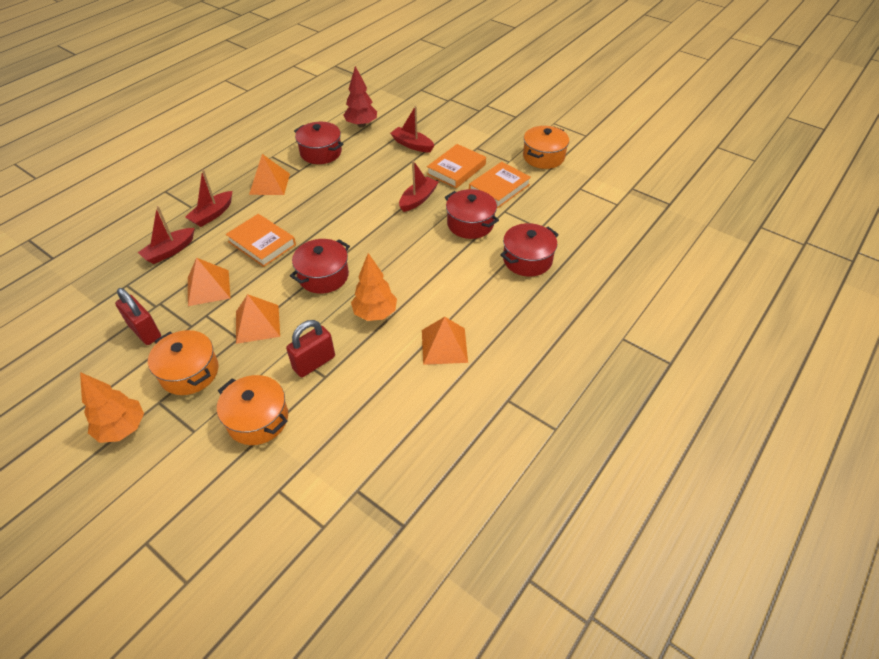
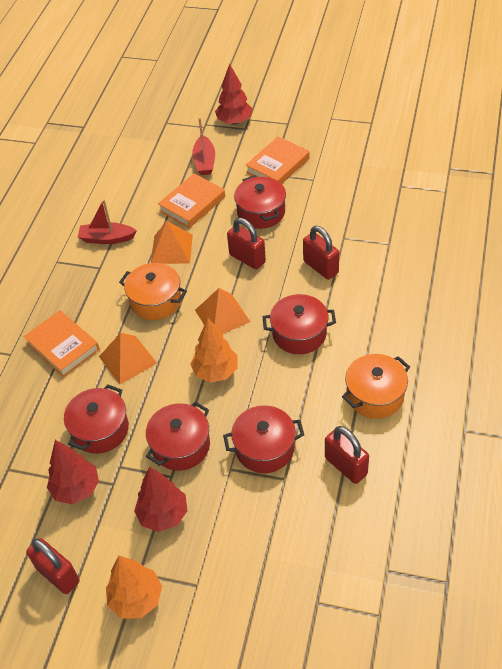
orange pot: 3 -> 2
orange pyramid: 4 -> 3
red boat: 4 -> 2
red padlock: 2 -> 4
red pot: 4 -> 5
red tree: 1 -> 3

